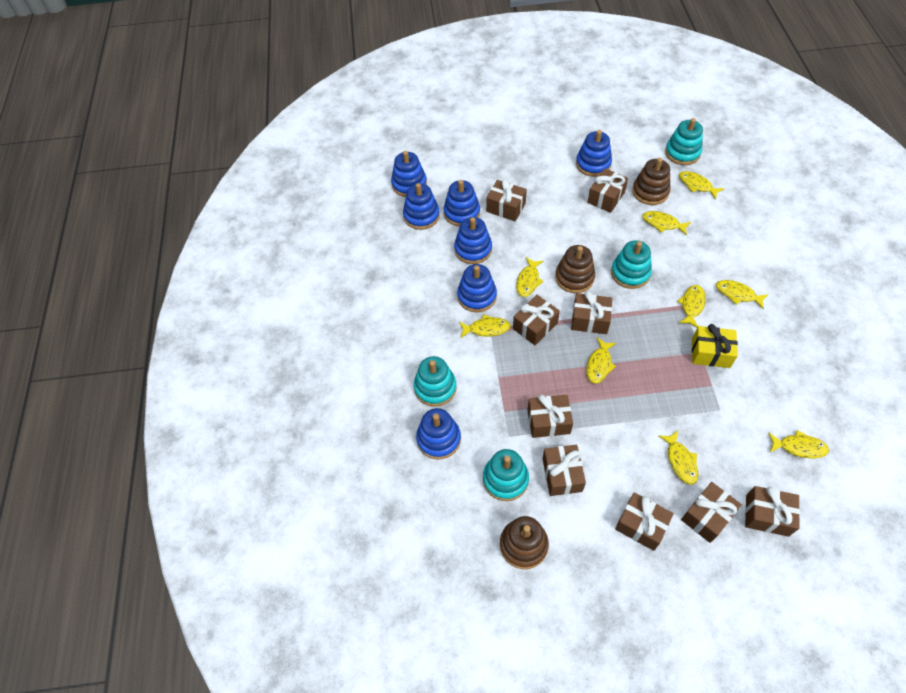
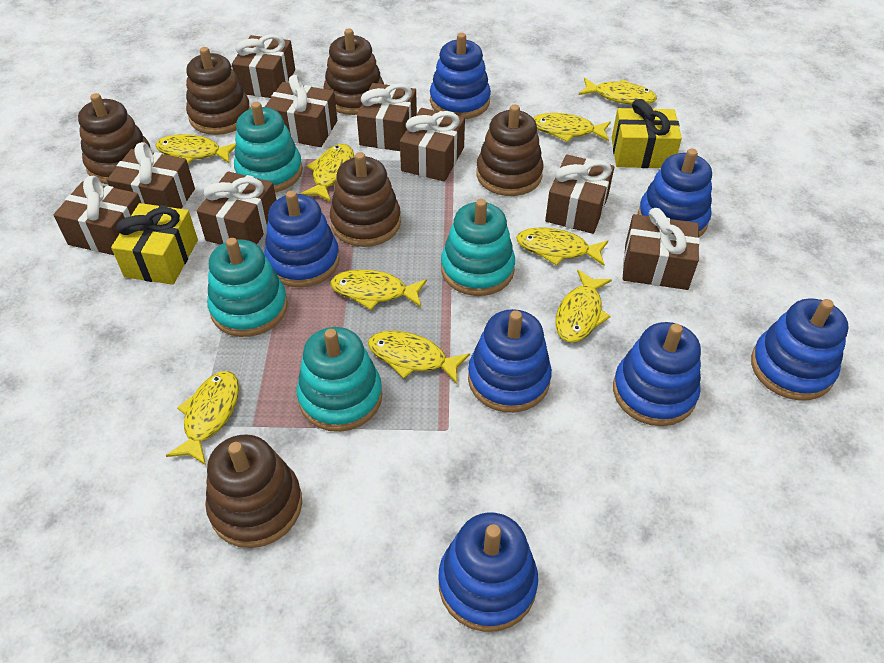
brown stacking toy: 3 -> 6
yellow gift: 1 -> 2

